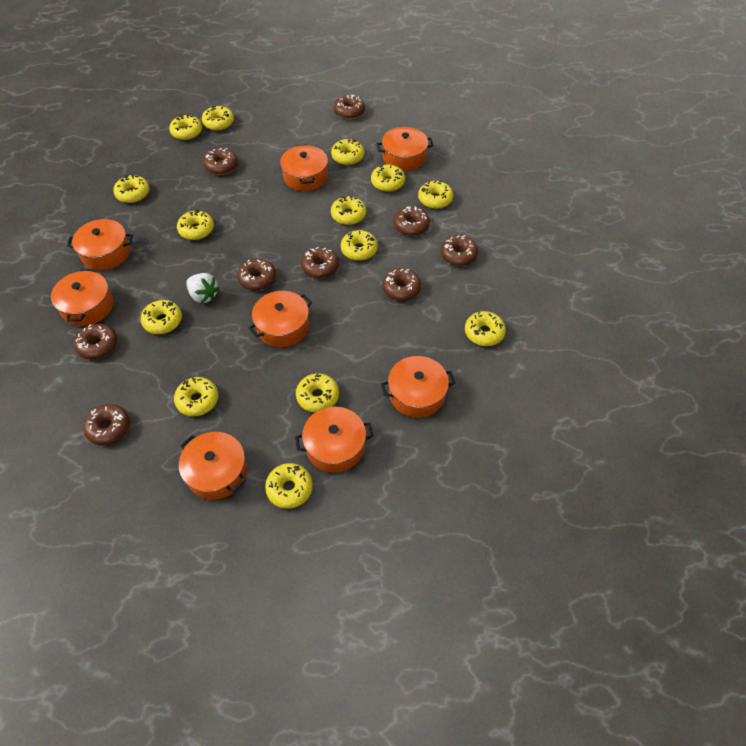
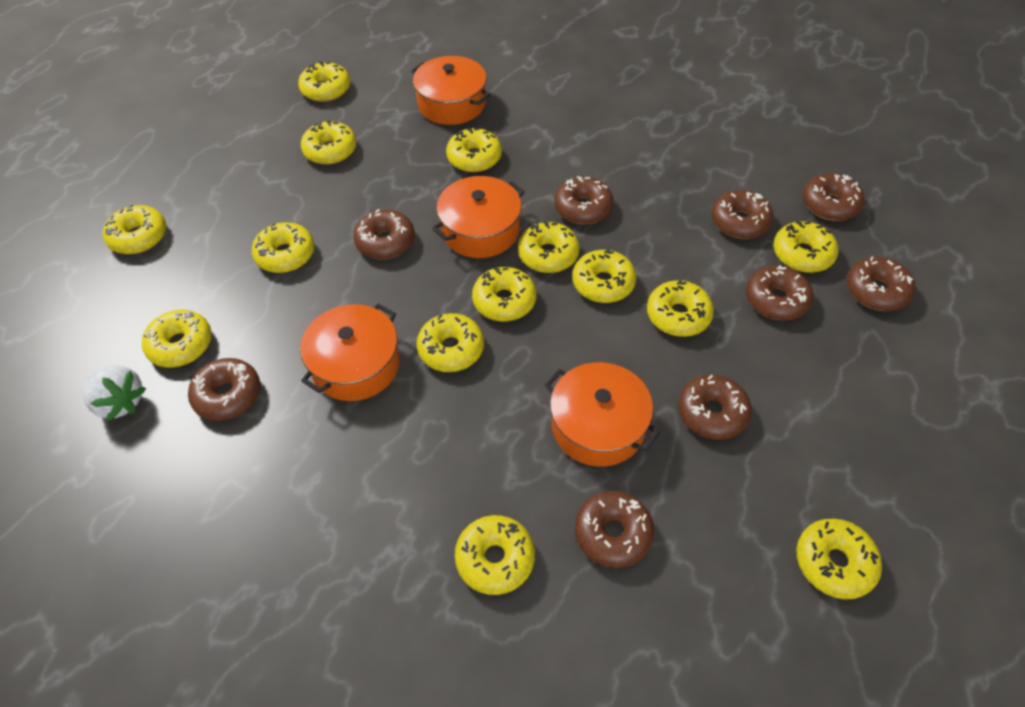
orange pot: 8 -> 4

